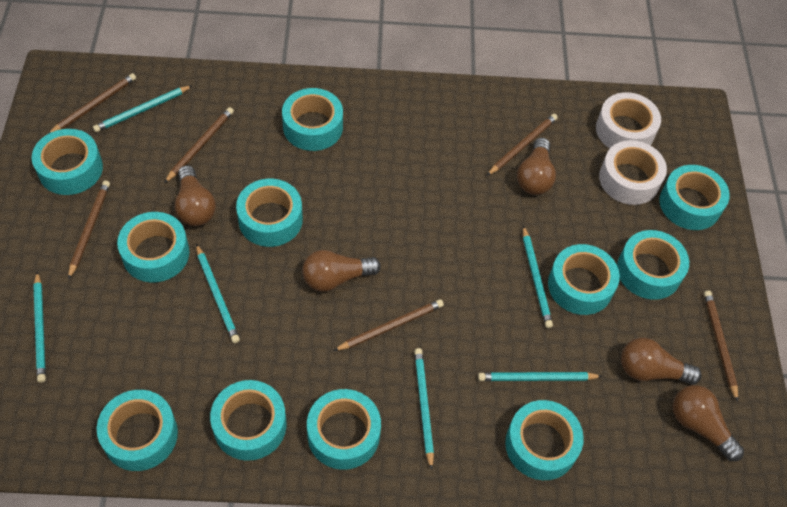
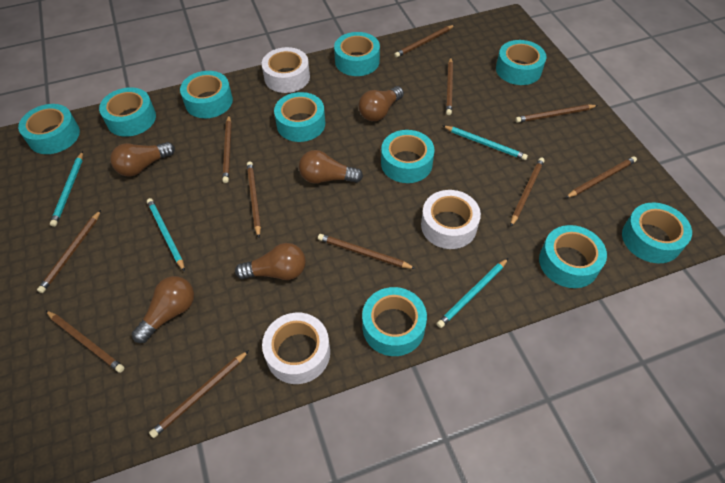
brown pencil: 6 -> 11
turquoise pencil: 6 -> 4
turquoise tape: 11 -> 10
white tape: 2 -> 3

